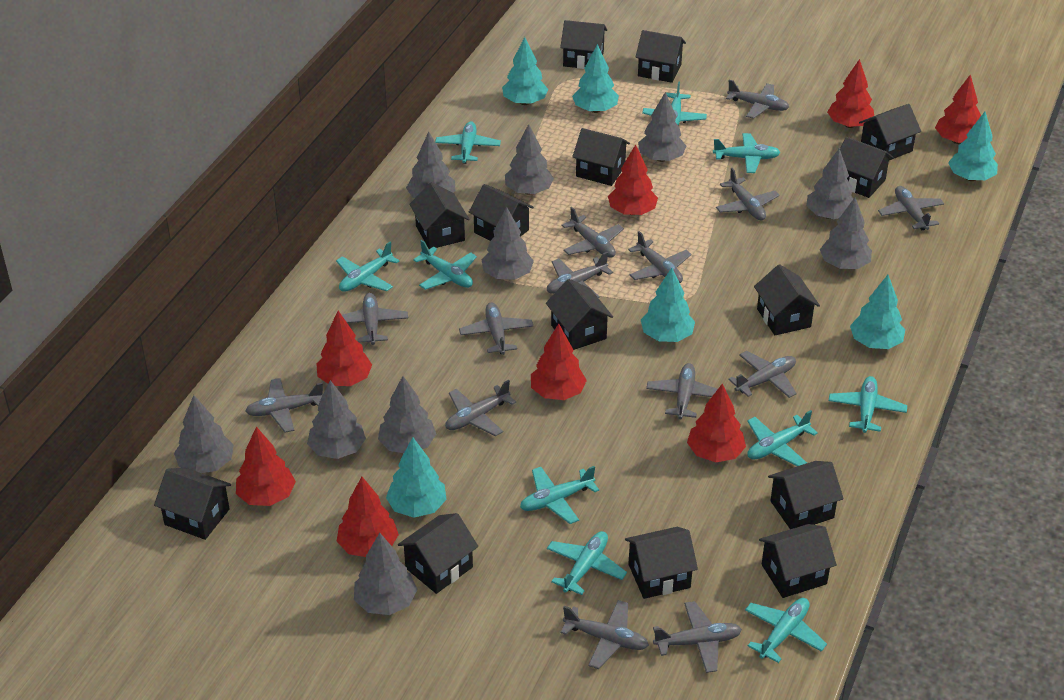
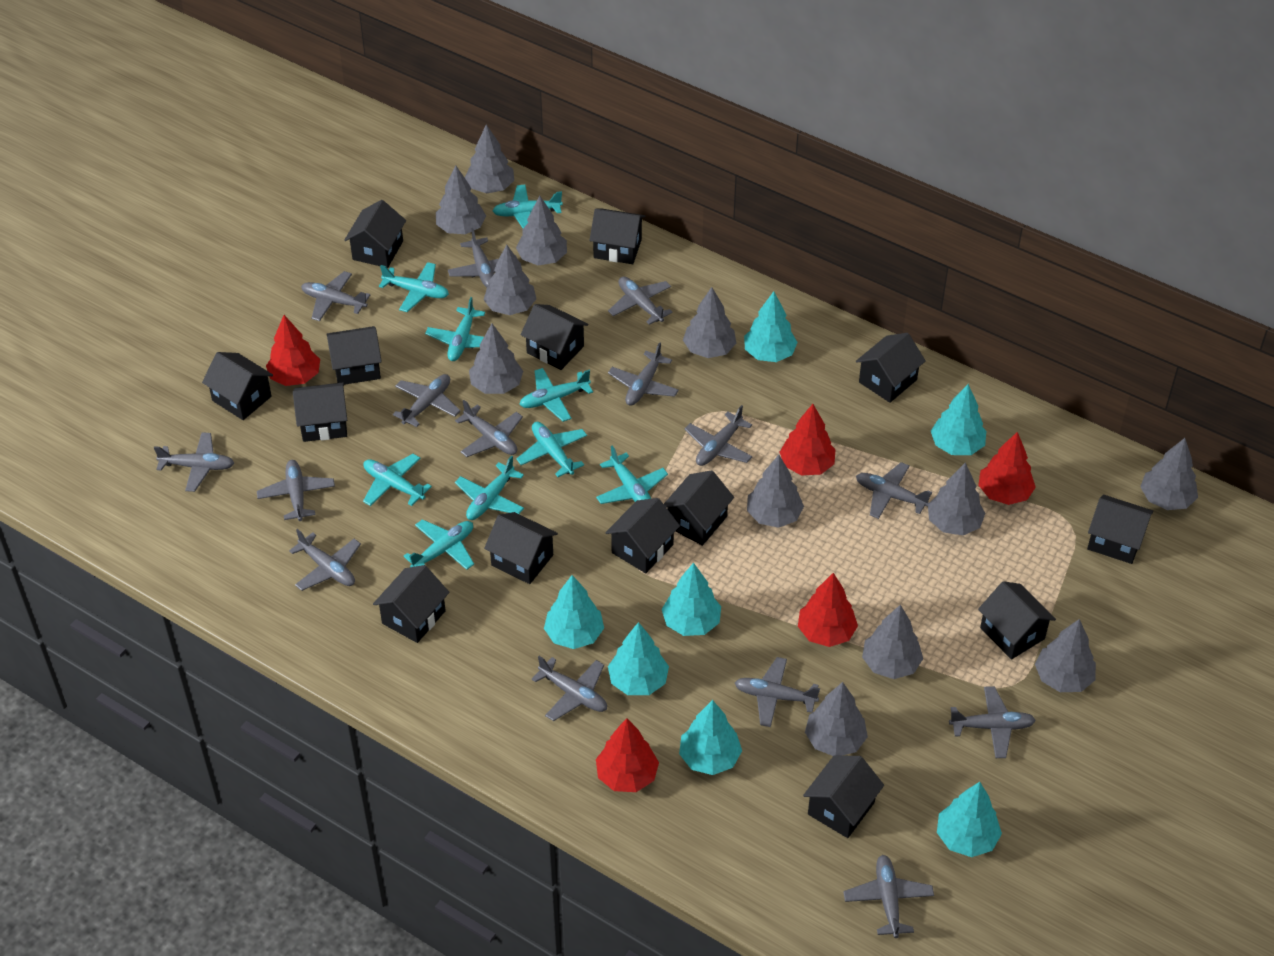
grey plane: 14 -> 15
grey tree: 10 -> 12
red tree: 8 -> 5
turquoise plane: 10 -> 9
turquoise tree: 6 -> 7

